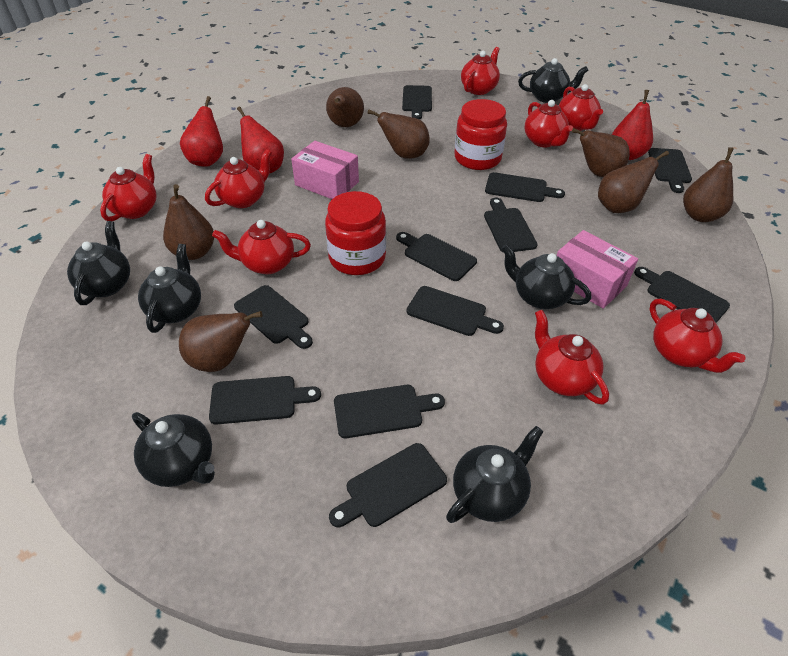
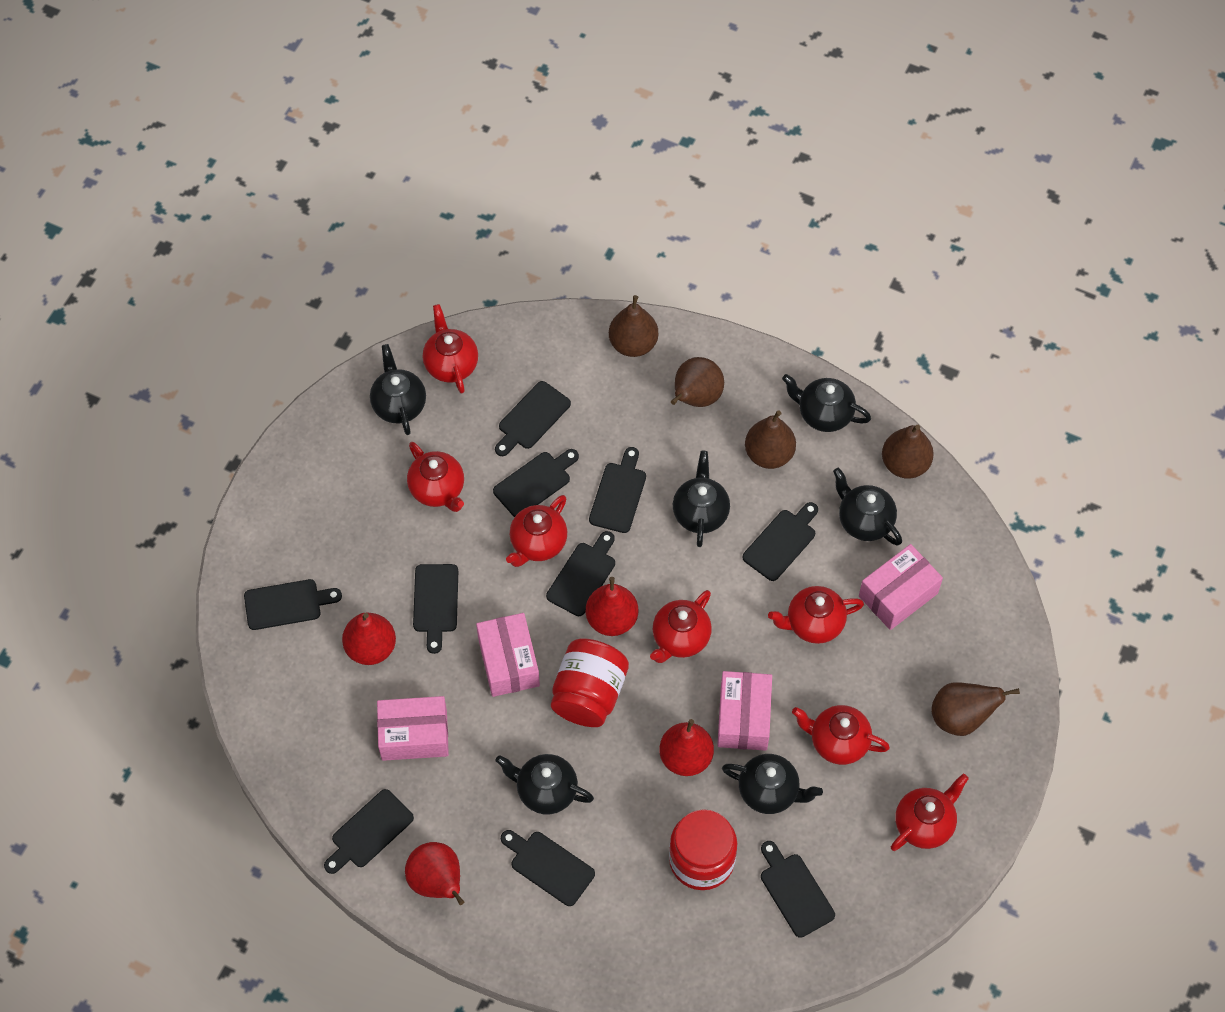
black cutting board: 11 -> 10
brown pear: 7 -> 5
pink box: 2 -> 4
red pear: 3 -> 4
red teapot: 8 -> 7

